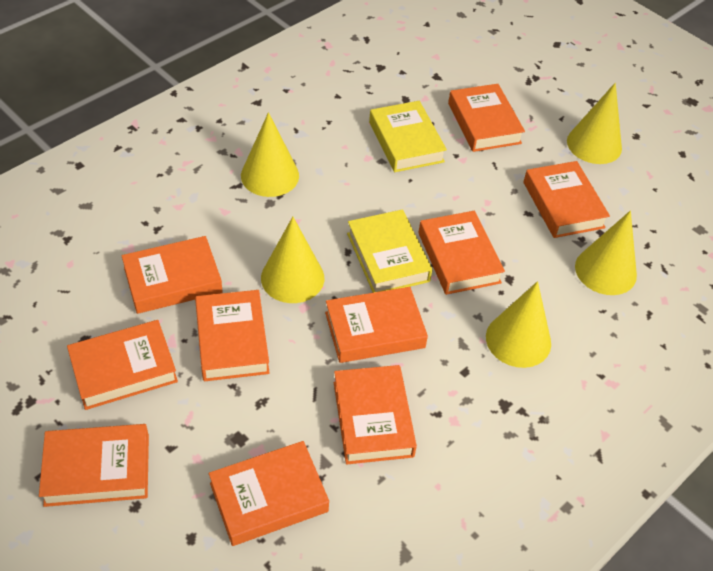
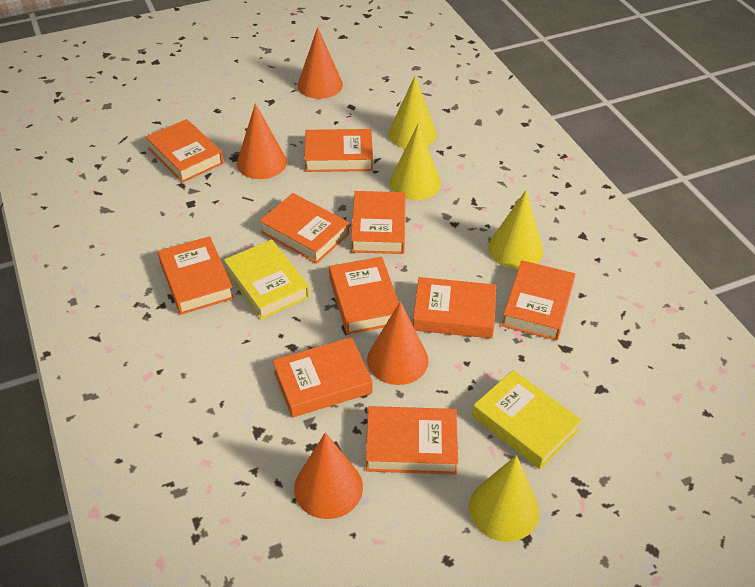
orange cone: 0 -> 4
yellow cone: 5 -> 4

